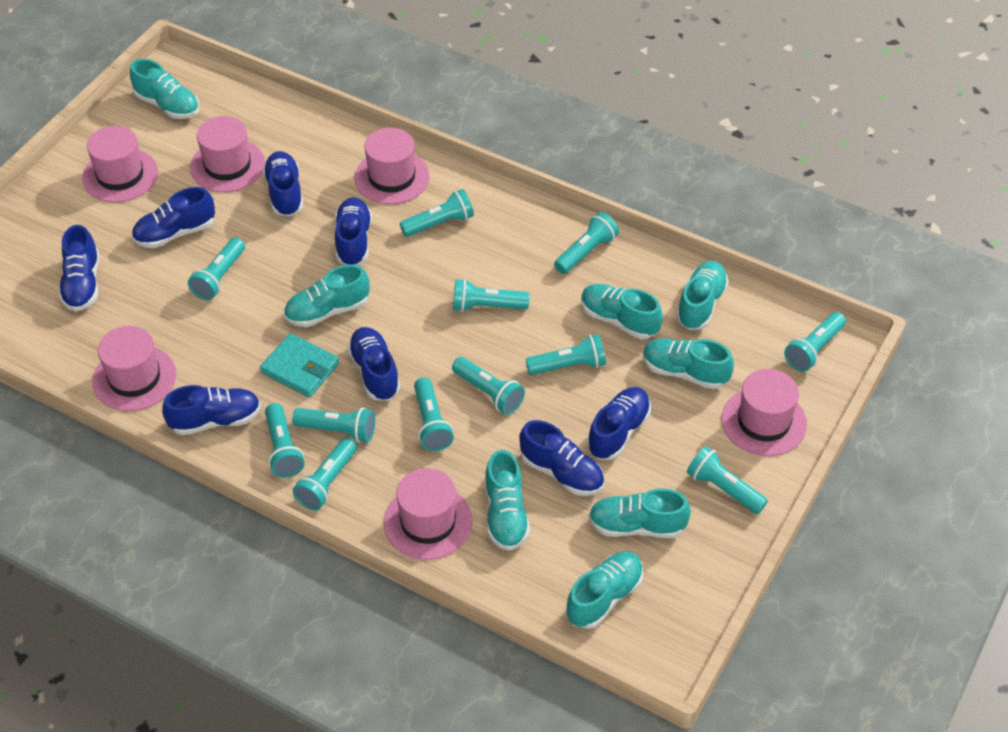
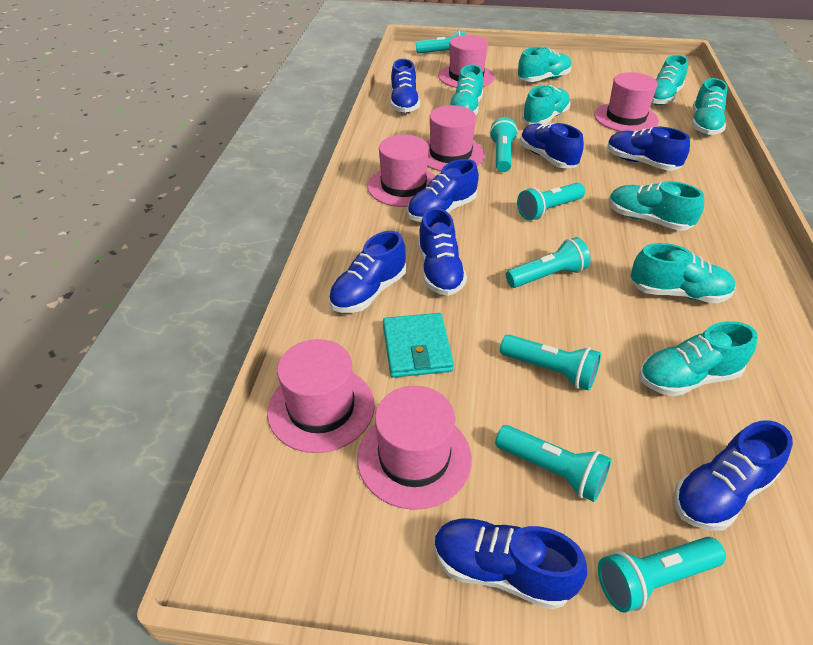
turquoise flashlight: 12 -> 7

